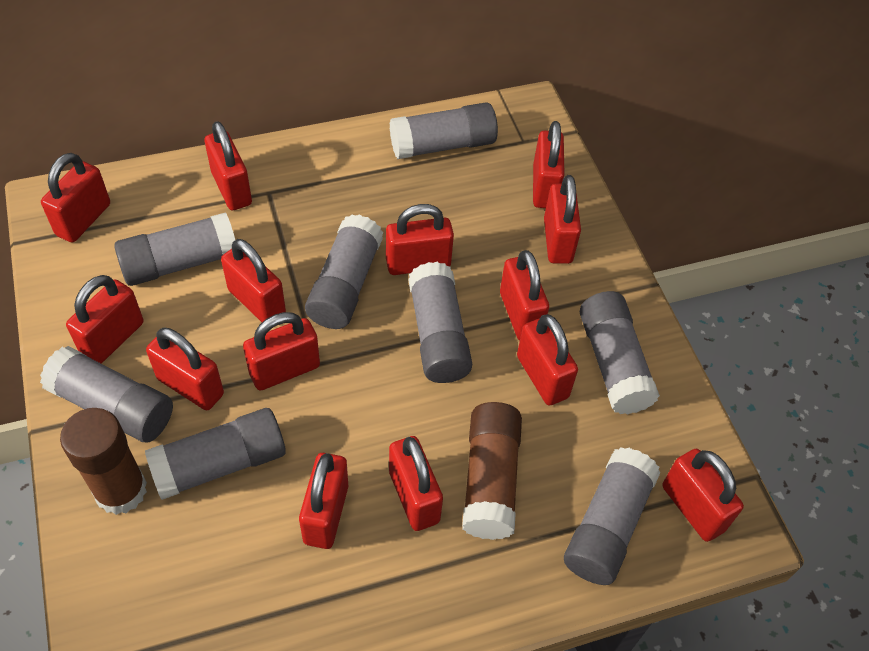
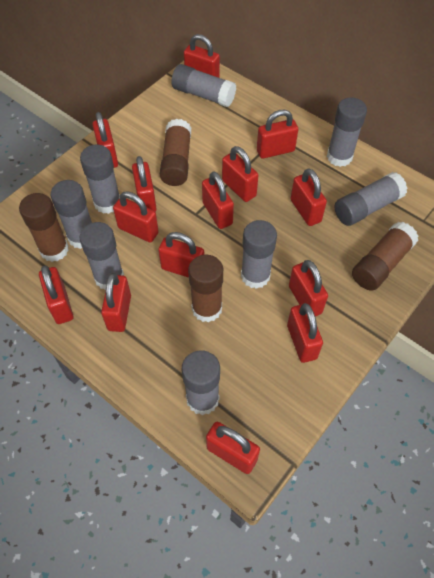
brown glue stick: 2 -> 4

